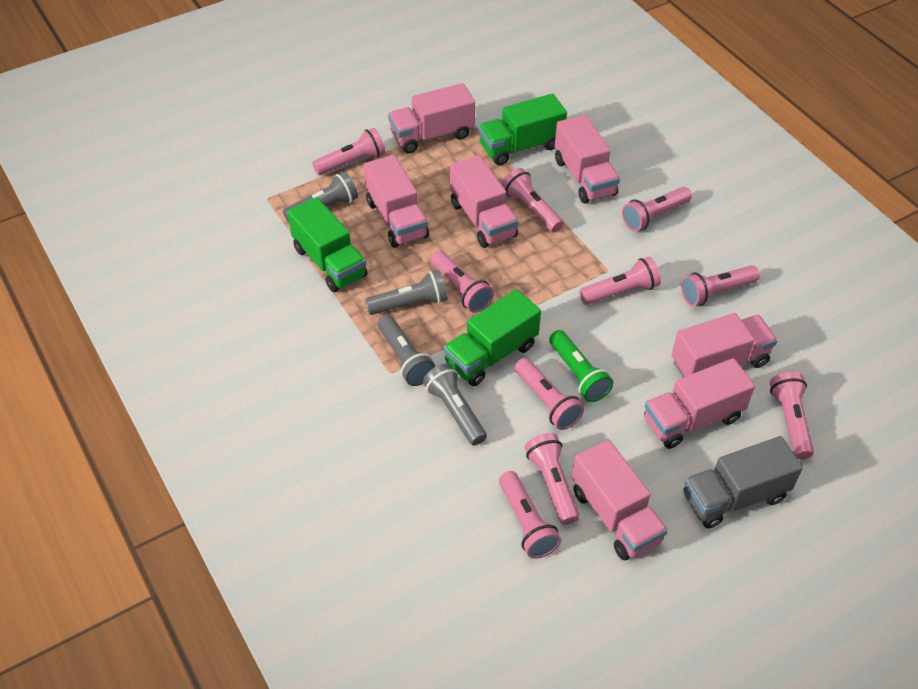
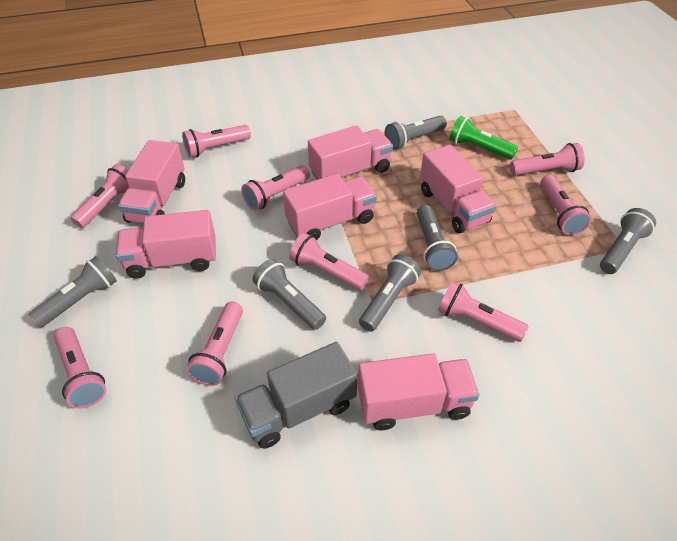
green truck: 3 -> 0
grey flashlight: 4 -> 6
pink flashlight: 10 -> 9
pink truck: 7 -> 6

